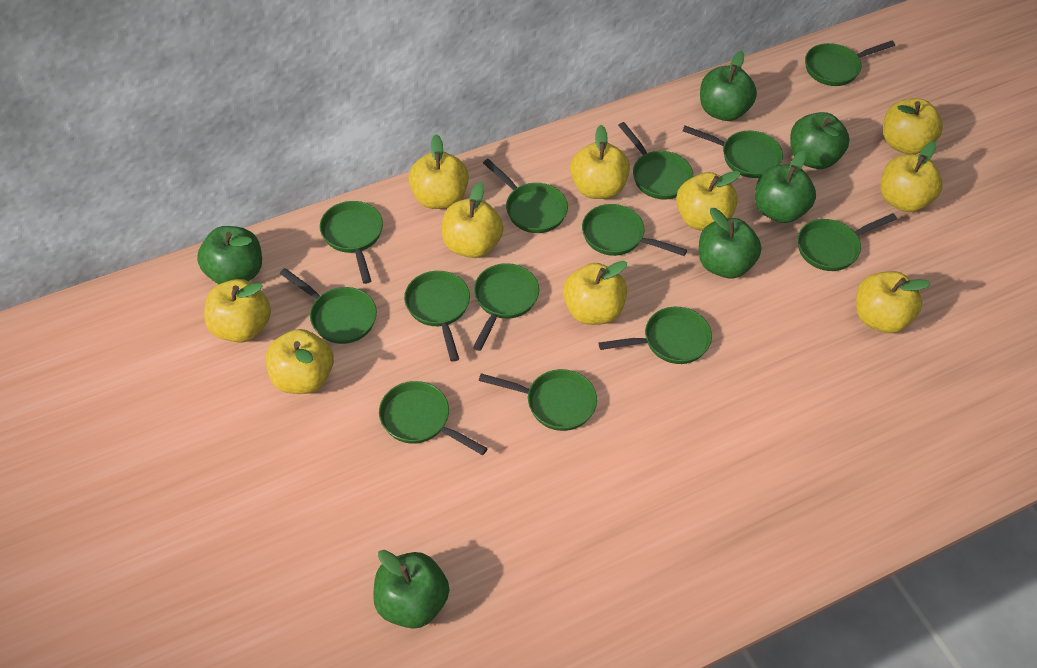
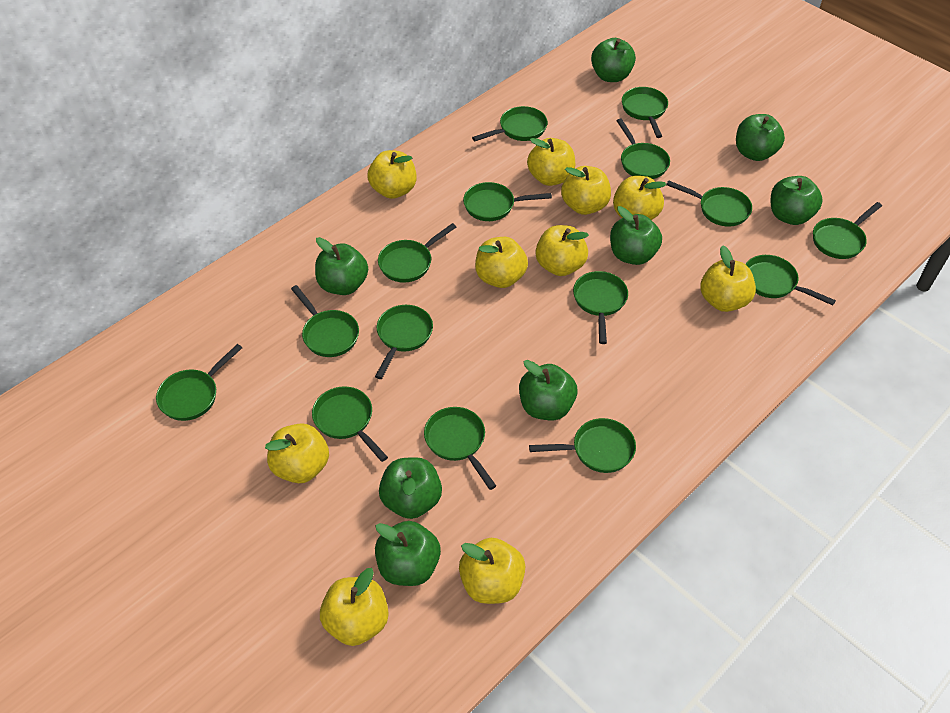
green apple: 6 -> 8
green pan: 13 -> 15

